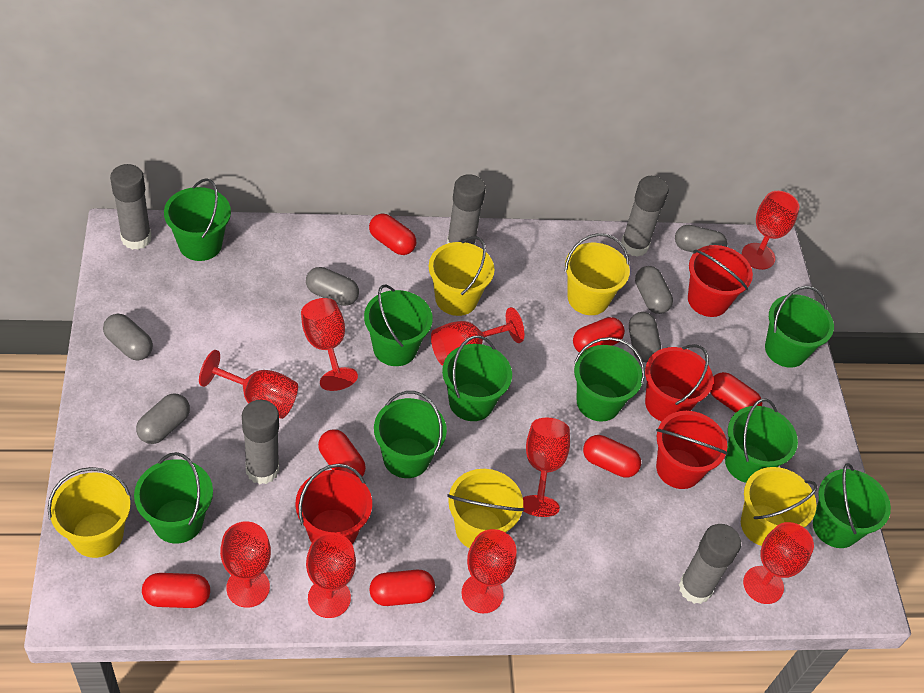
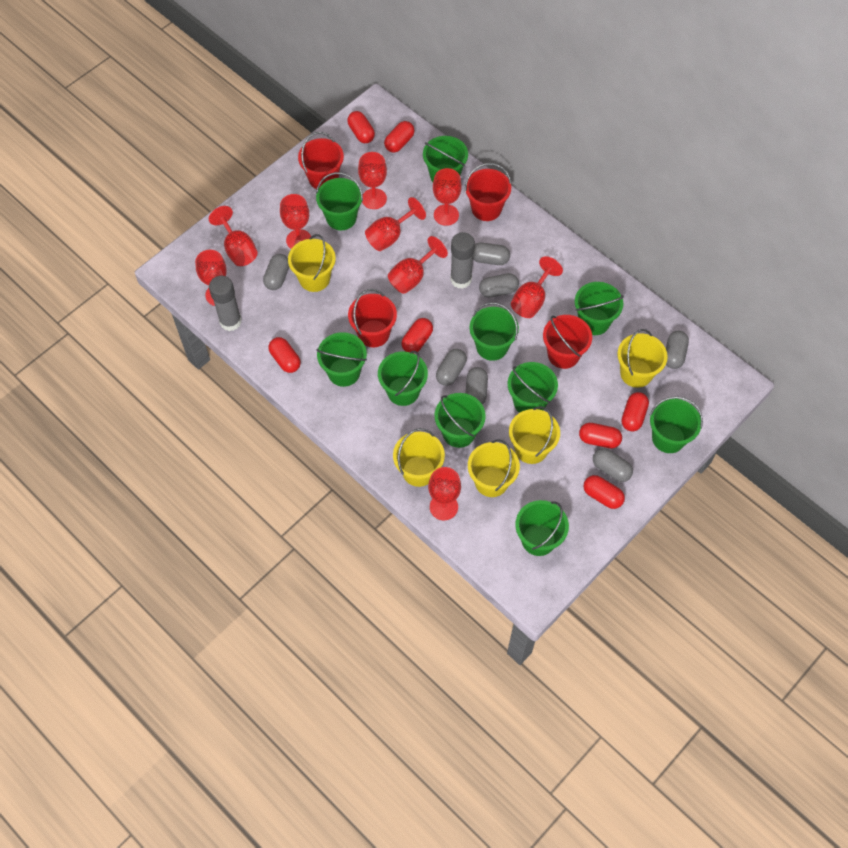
green bucket: 9 -> 10
grey capsule: 6 -> 7
grey glue stick: 5 -> 2

